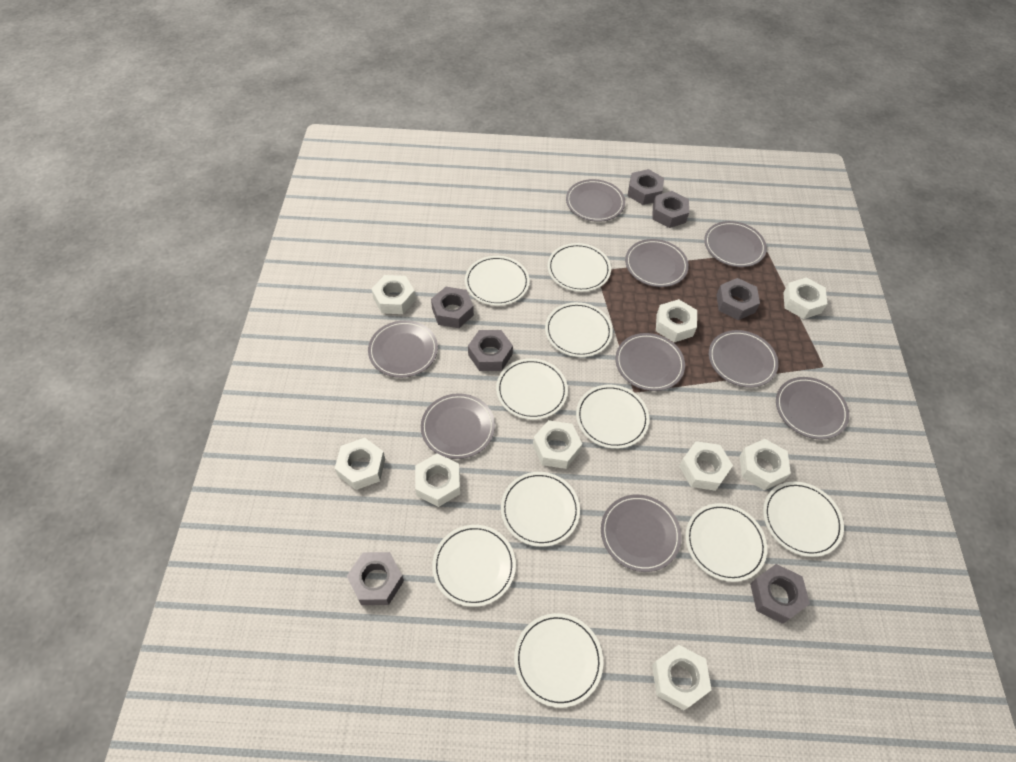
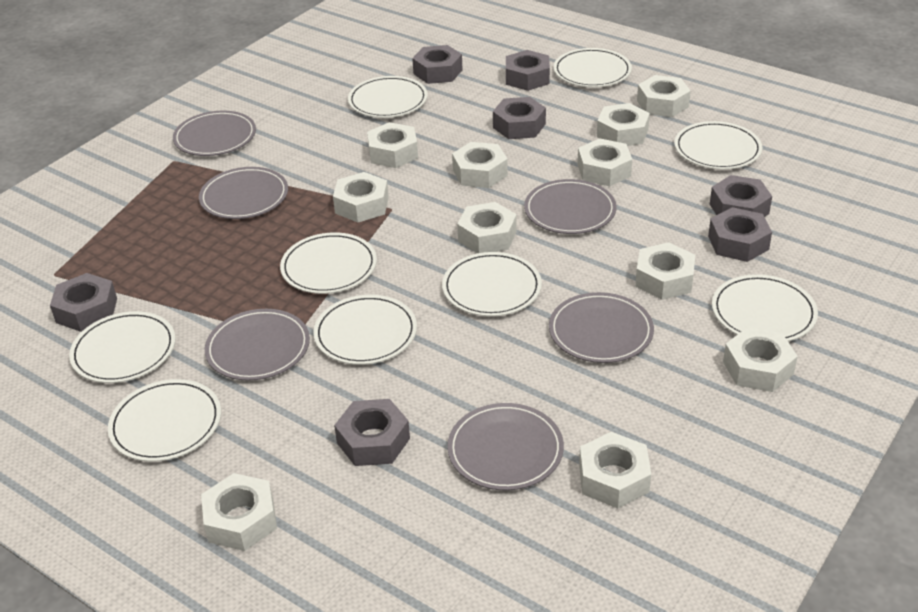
grey plate: 9 -> 6
white nut: 9 -> 11
white plate: 10 -> 9

